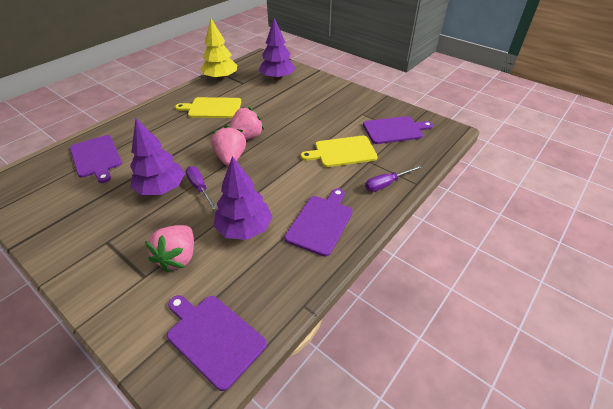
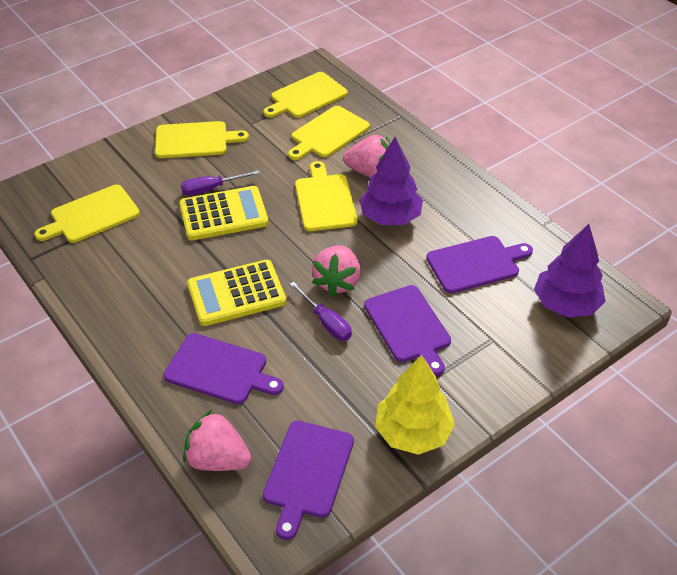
purple tree: 3 -> 2
yellow calculator: 0 -> 2
yellow cutting board: 2 -> 5

